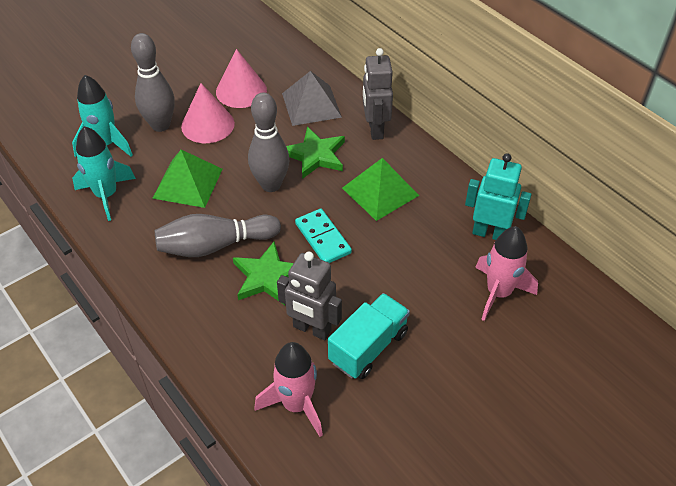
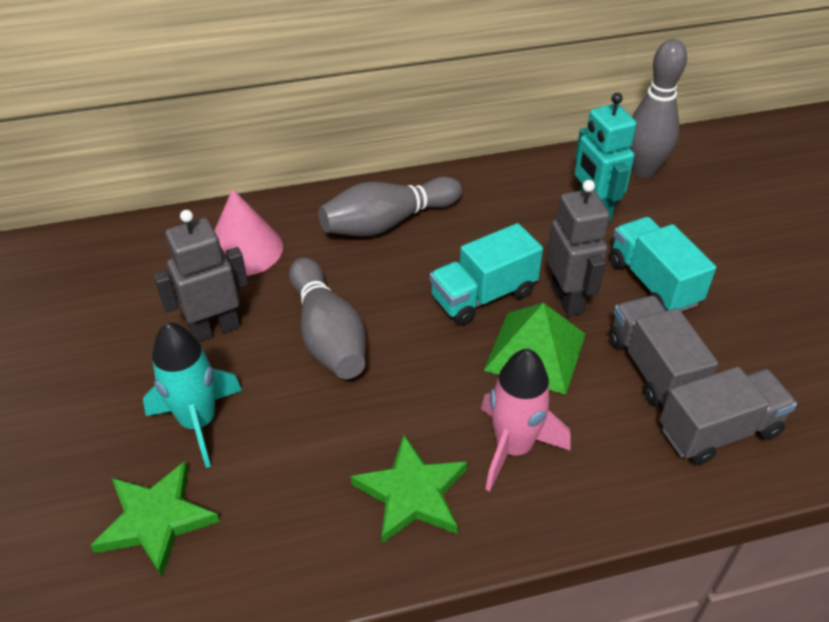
green pyramid: 2 -> 1
grey pyramid: 1 -> 0
grey truck: 0 -> 2
pink cone: 2 -> 1
pink rocket: 2 -> 1
turquoise domino: 1 -> 0
turquoise rocket: 2 -> 1
turquoise truck: 1 -> 2

